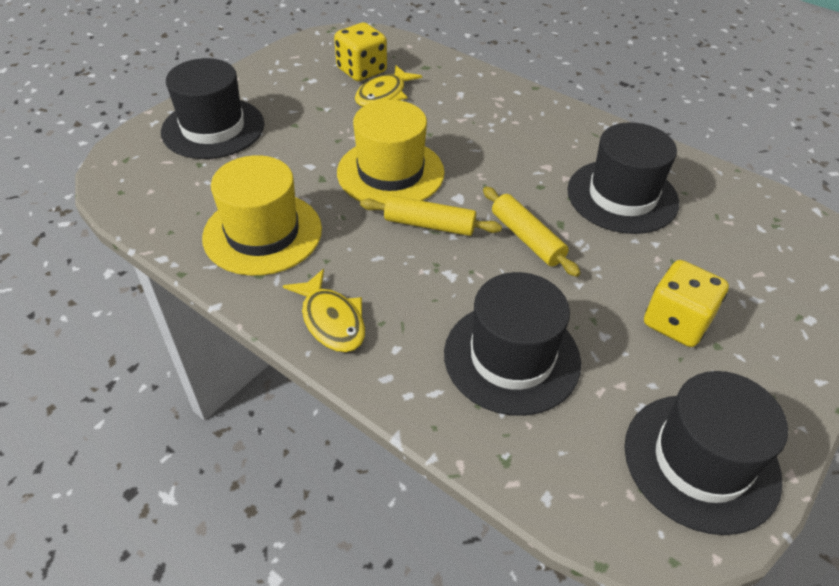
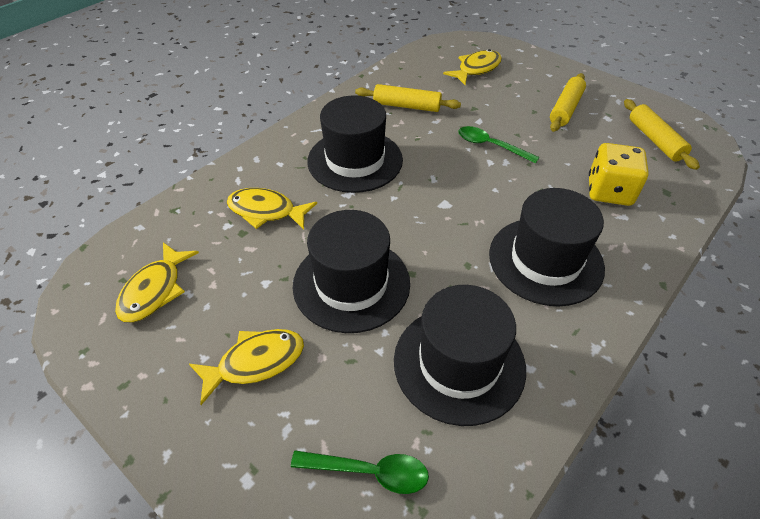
green spoon: 0 -> 2
yellow dice: 2 -> 1
yellow fish: 2 -> 4
yellow hat: 2 -> 0
yellow rolling pin: 2 -> 3

